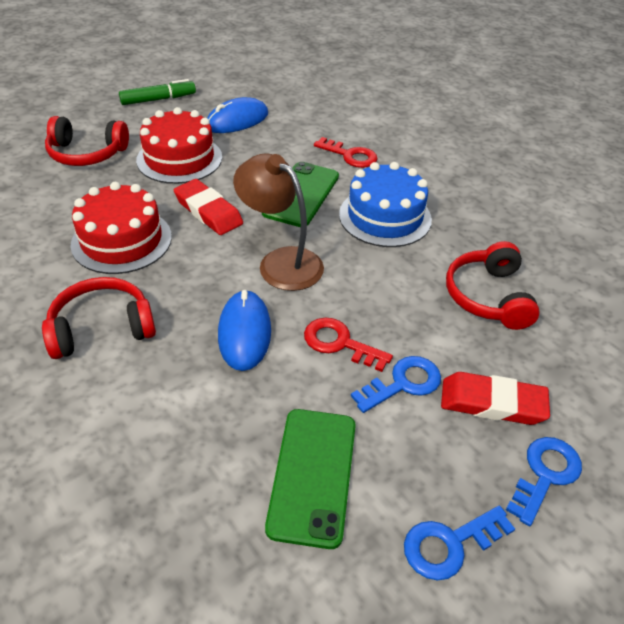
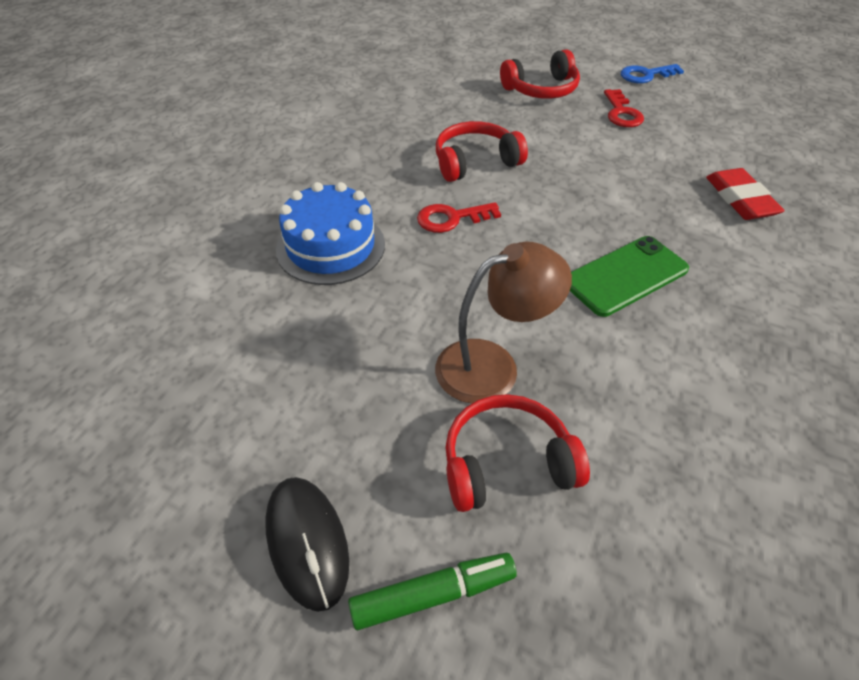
black mouse: 0 -> 1
blue key: 3 -> 1
blue mouse: 2 -> 0
green phone: 2 -> 1
red cake: 2 -> 0
red eraser: 2 -> 1

